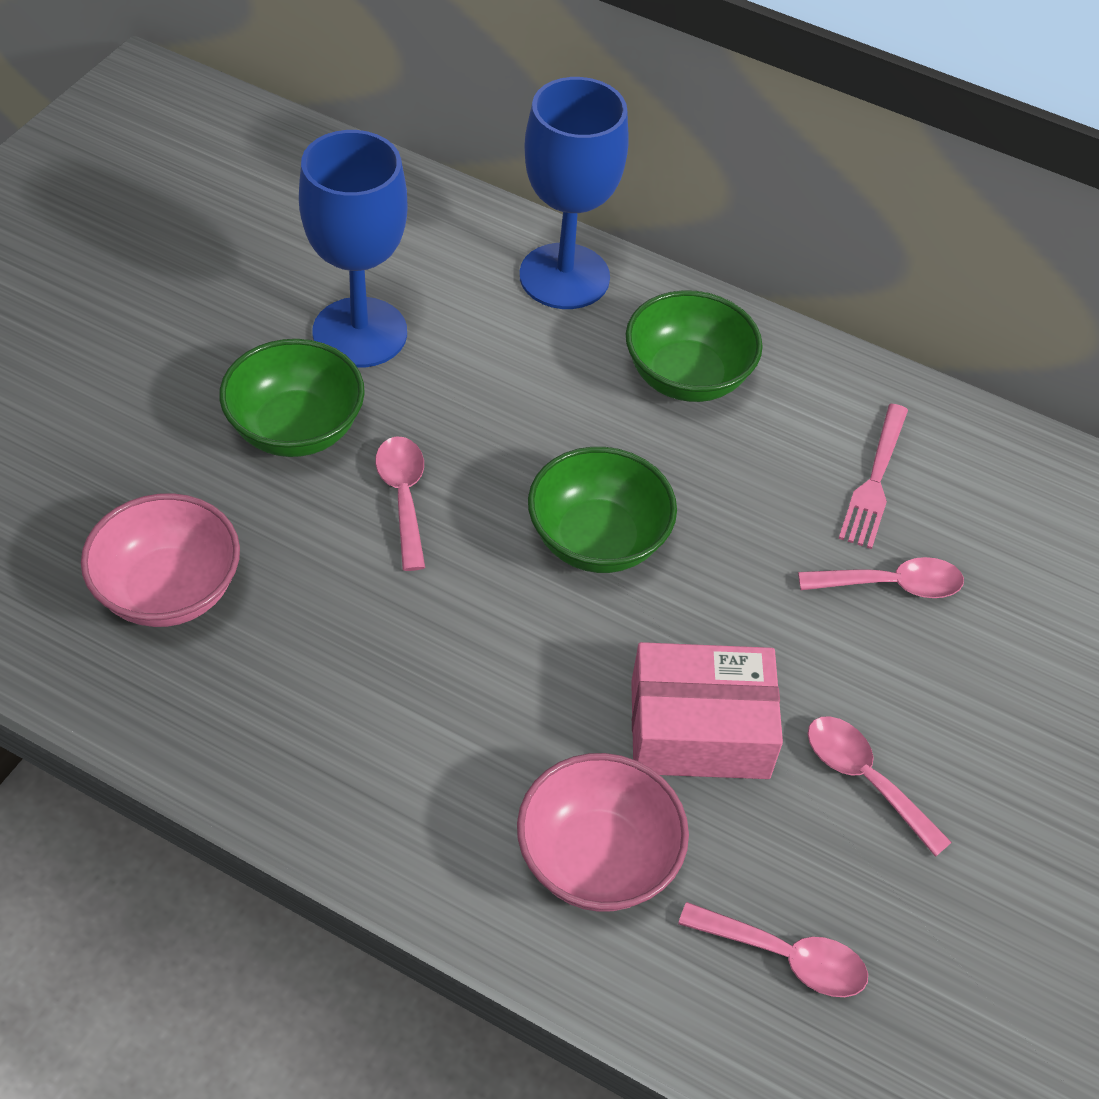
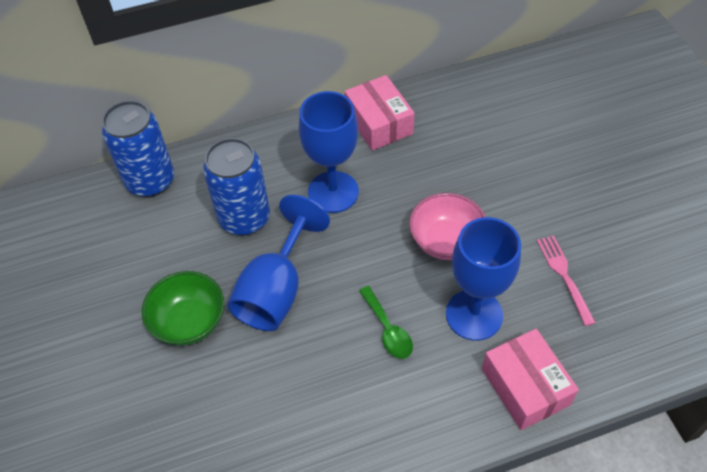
blue can: 0 -> 2
blue goblet: 2 -> 3
green bowl: 3 -> 1
green spoon: 0 -> 1
pink bowl: 2 -> 1
pink box: 1 -> 2
pink spoon: 4 -> 0

